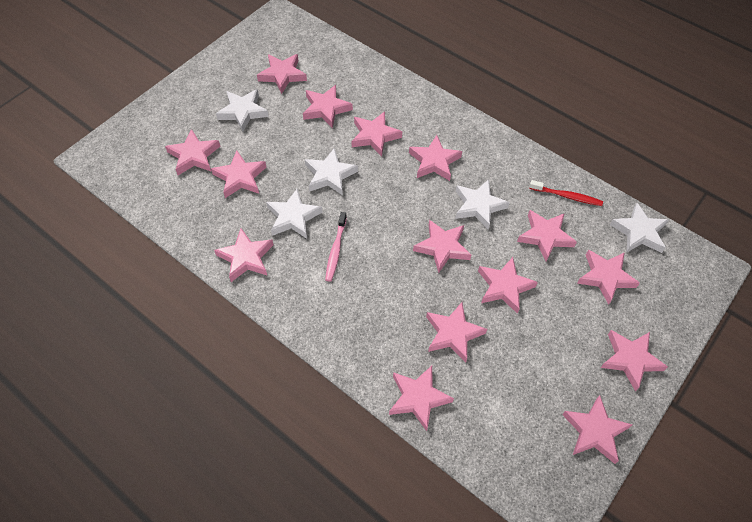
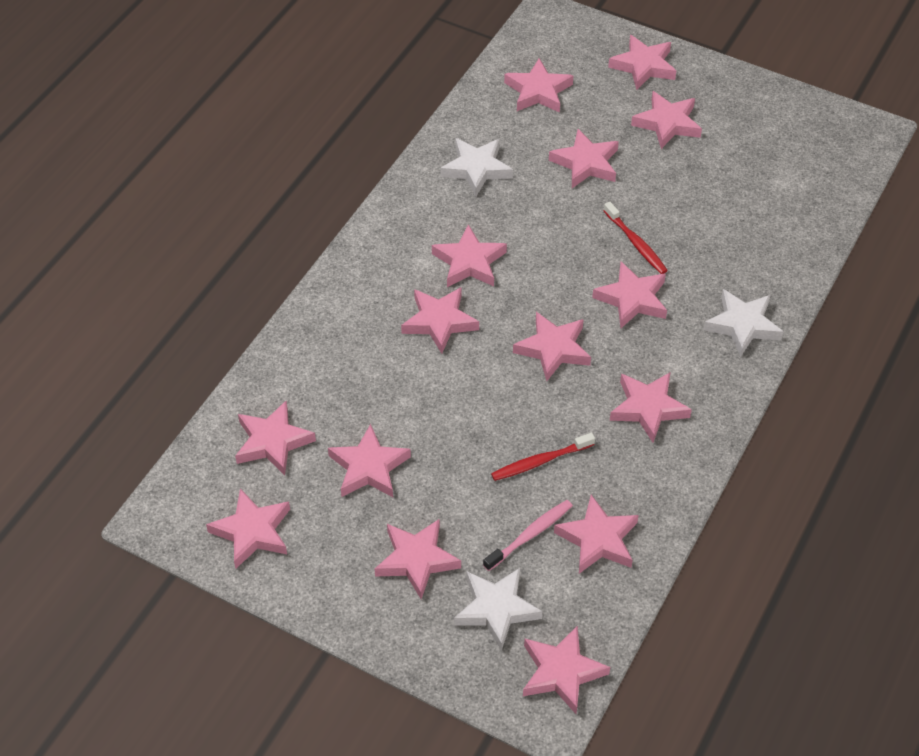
red toothbrush: 1 -> 2
white star: 5 -> 3

